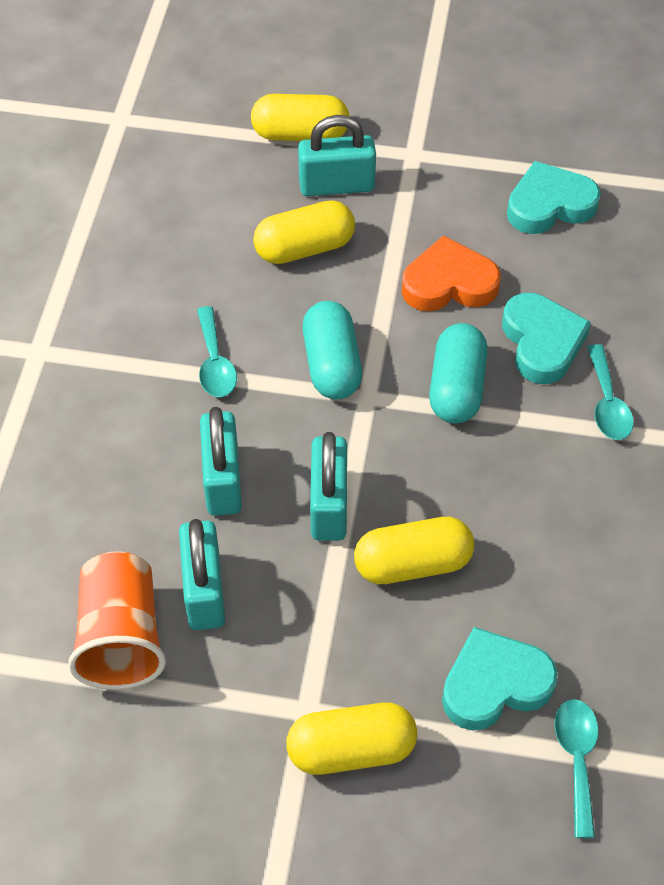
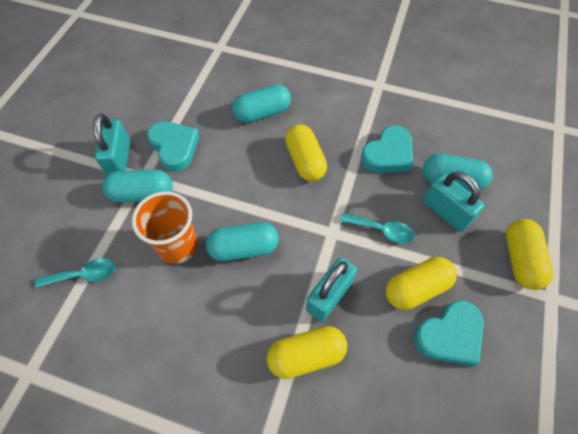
orange heart: 1 -> 0
turquoise capsule: 2 -> 4
turquoise padlock: 4 -> 3
turquoise spoon: 3 -> 2

